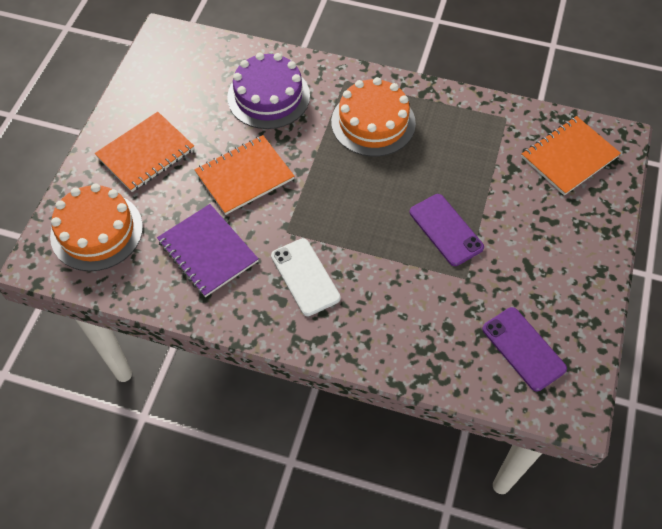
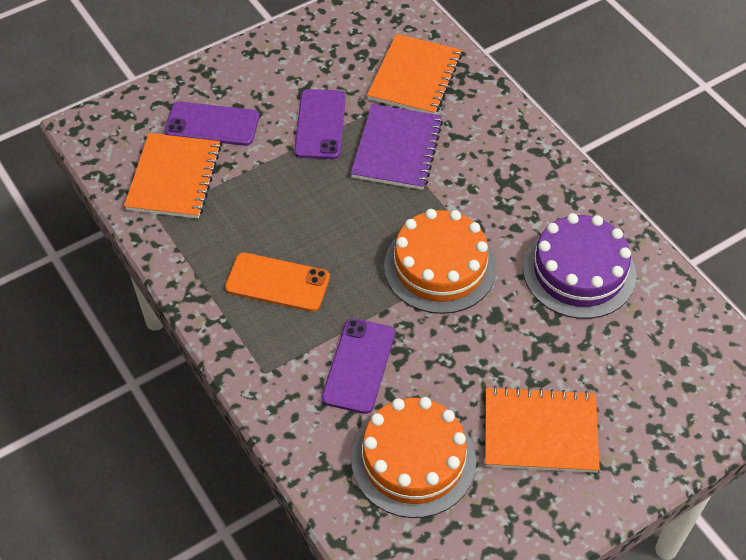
orange phone: 0 -> 1
purple phone: 2 -> 3
white phone: 1 -> 0

